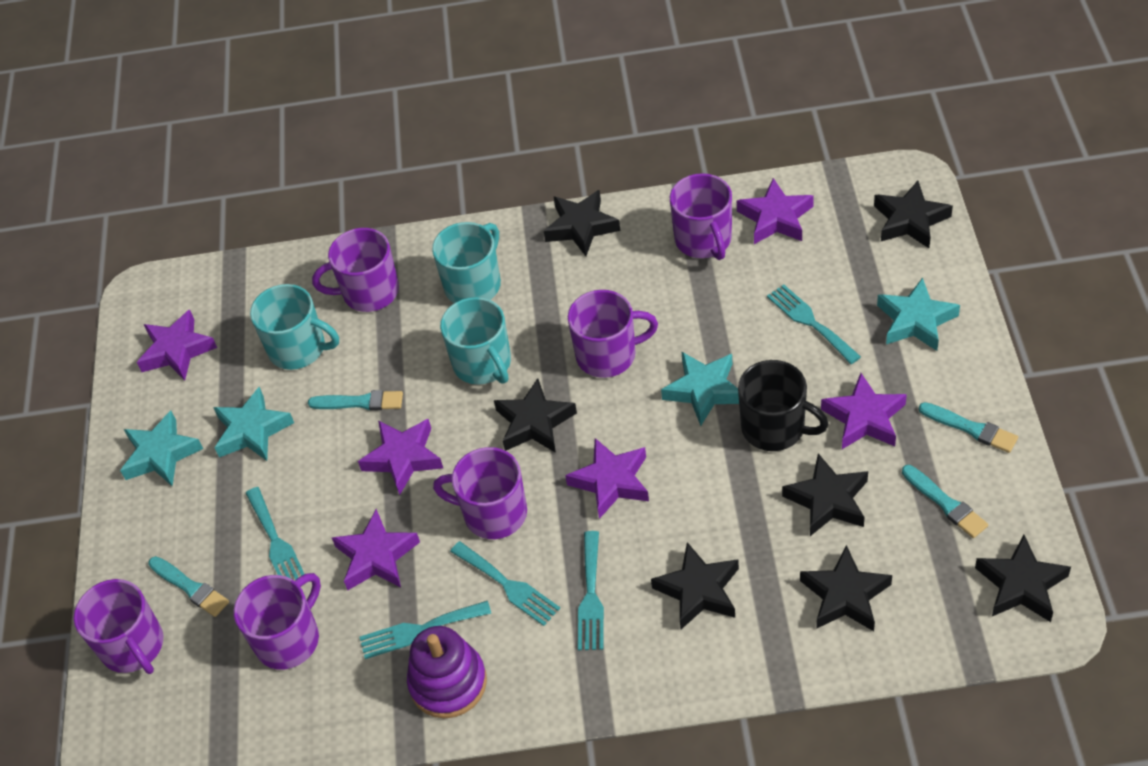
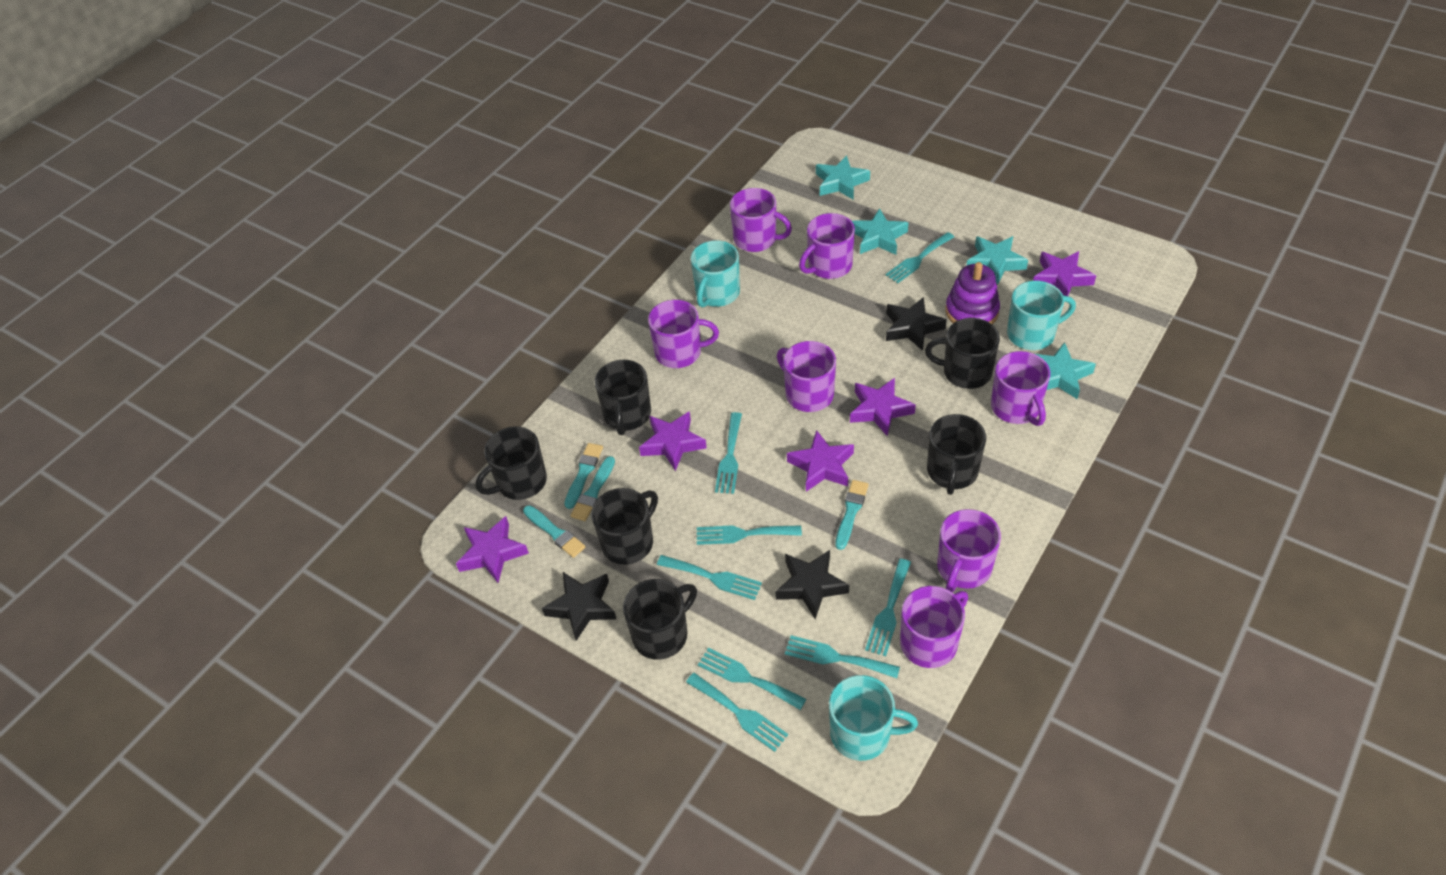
black mug: 1 -> 6
black star: 7 -> 3
purple mug: 6 -> 7
purple star: 6 -> 5
turquoise fork: 5 -> 8

